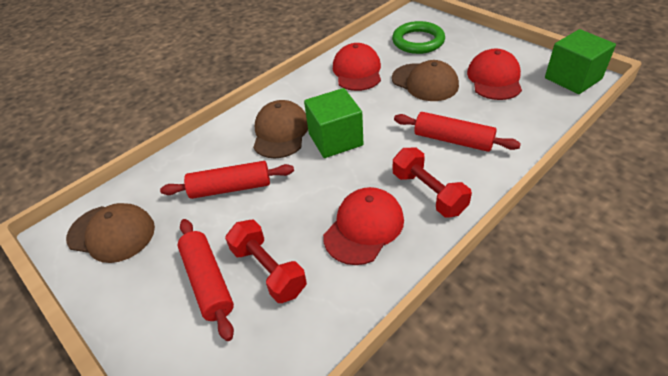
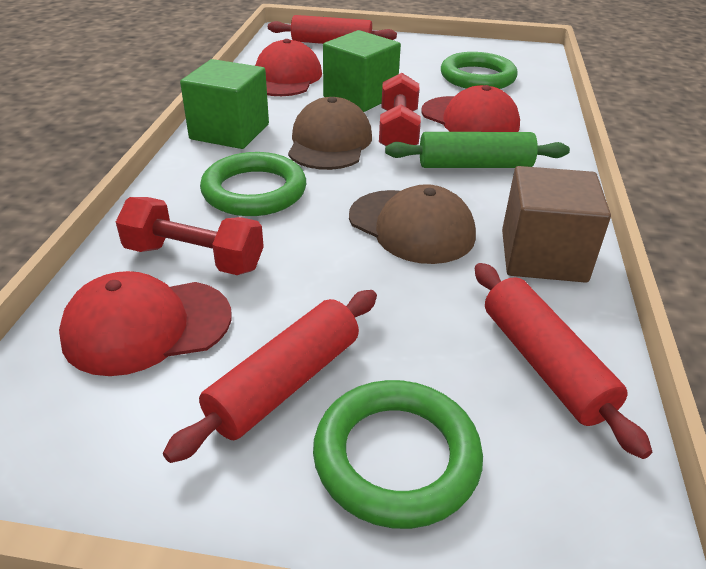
brown cap: 3 -> 2
brown cube: 0 -> 1
green ring: 1 -> 3
green rolling pin: 0 -> 1

